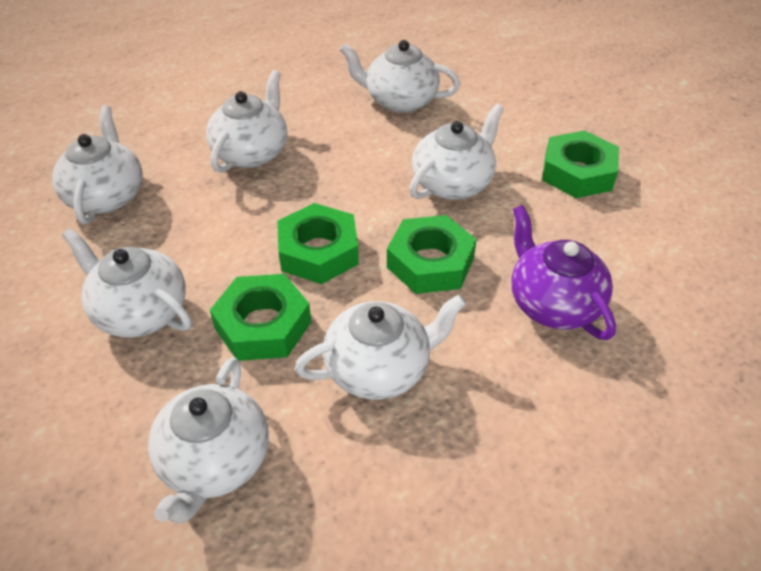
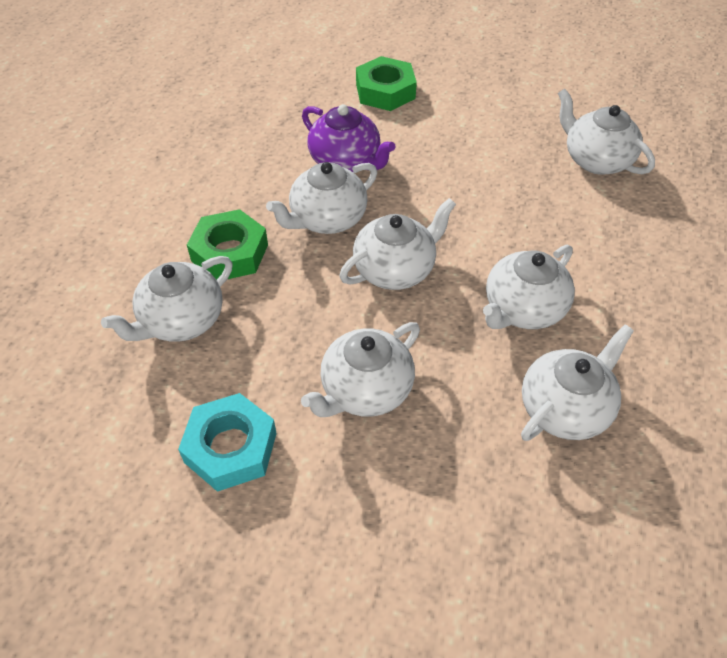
green nut: 4 -> 2
turquoise nut: 0 -> 1

